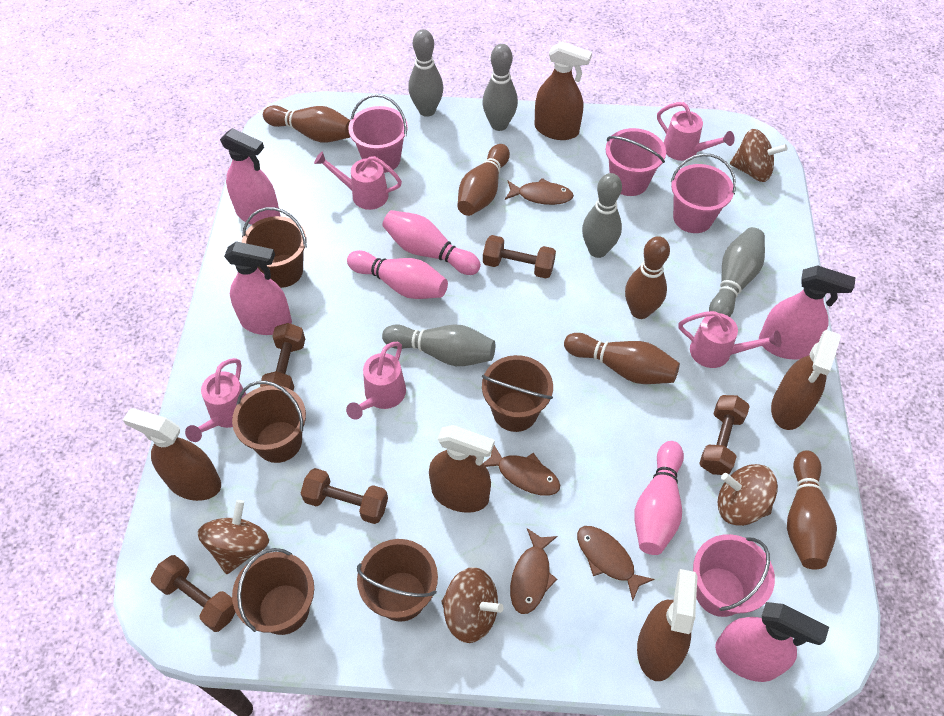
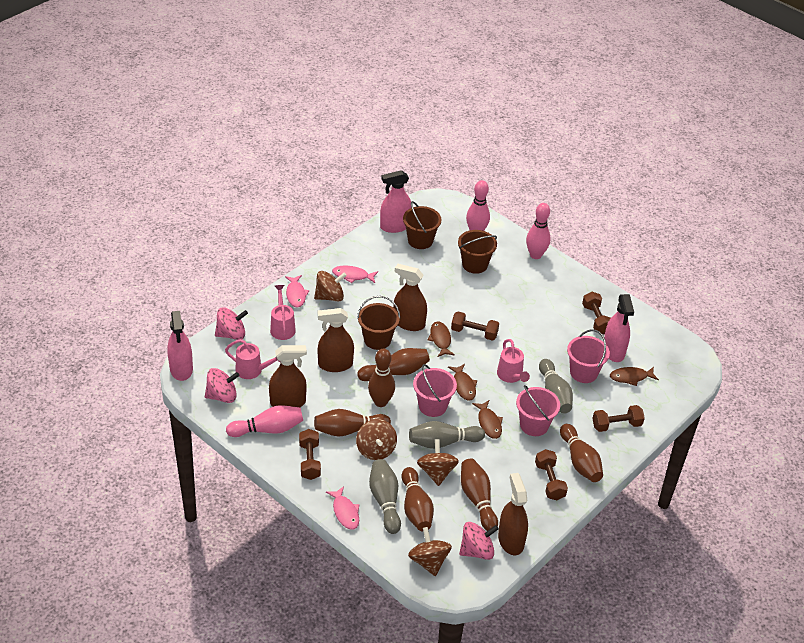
brown bowling pin: 5 -> 6
brown bucket: 5 -> 3
brown spray bottle: 5 -> 4
grey bowling pin: 5 -> 3
pink bucket: 4 -> 3
pink fish: 0 -> 3
pink spinning top: 0 -> 3
pink spray bottle: 4 -> 3
pink watering can: 5 -> 3

